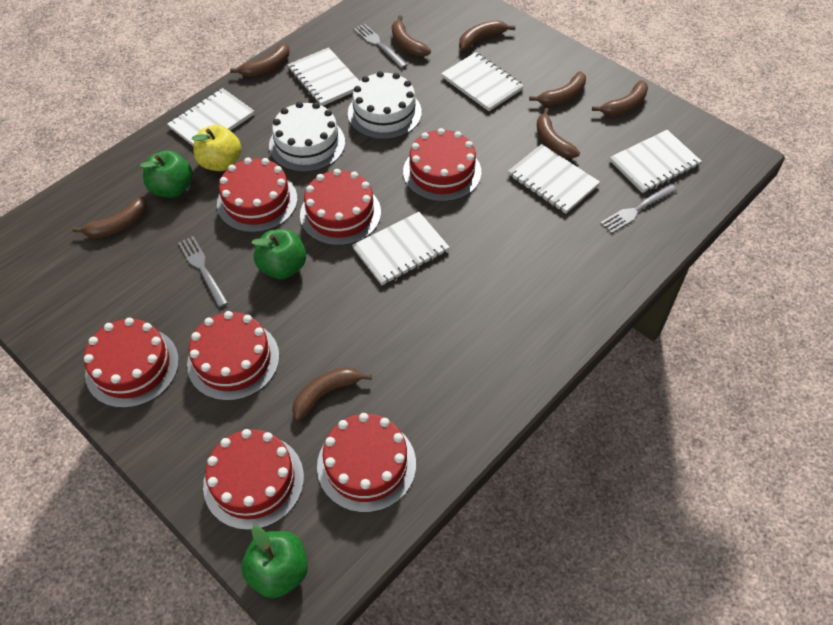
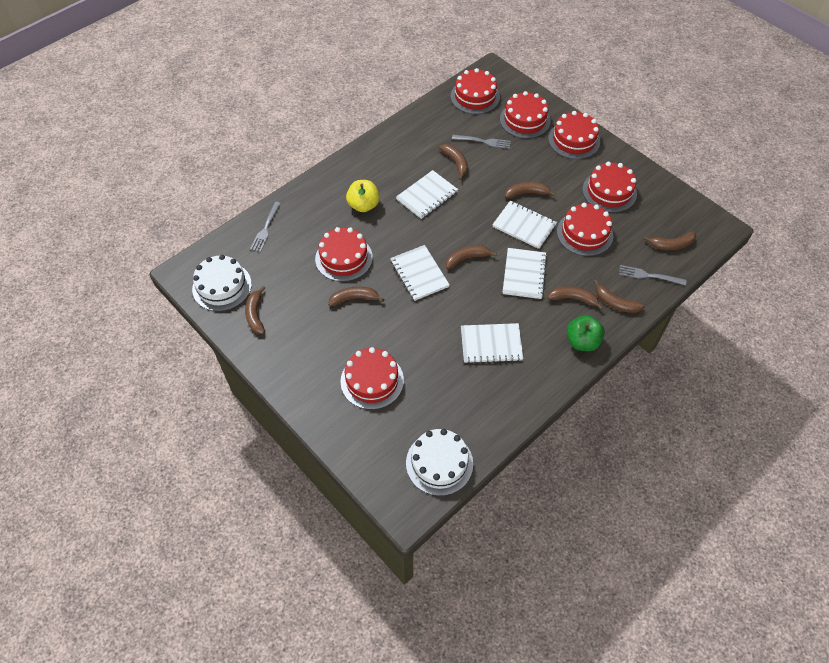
green apple: 3 -> 1
white notebook: 6 -> 5

